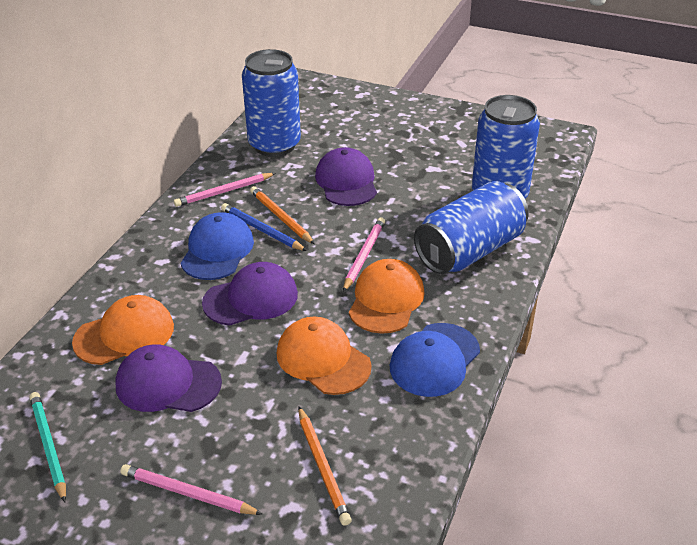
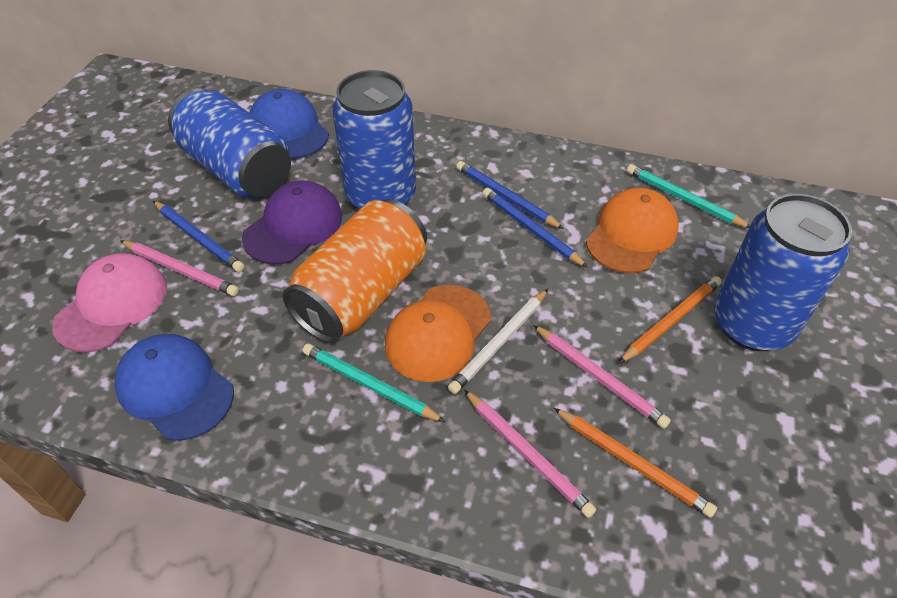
blue pencil: 1 -> 3
orange can: 0 -> 1
orange cap: 3 -> 2
pink cap: 0 -> 1
purple cap: 3 -> 1
turquoise pencil: 1 -> 2
white pencil: 0 -> 1

